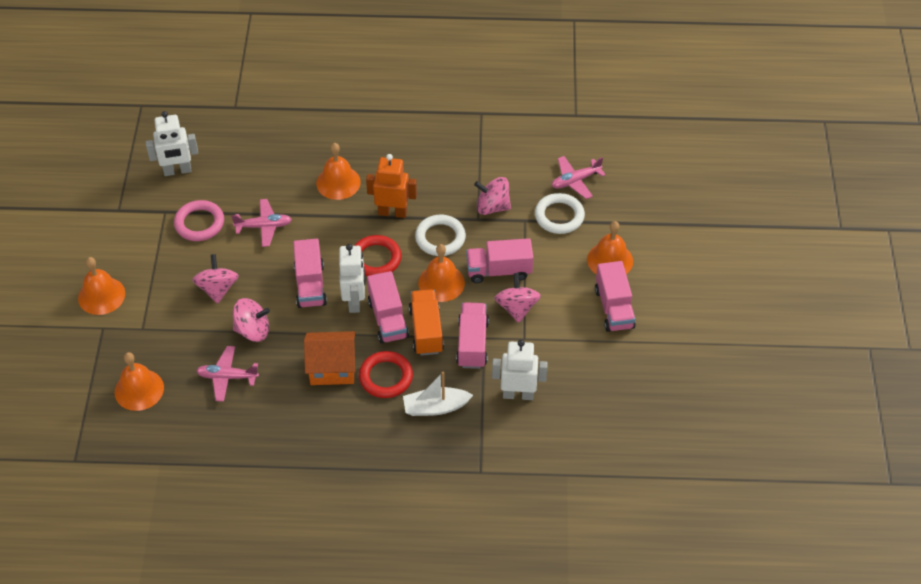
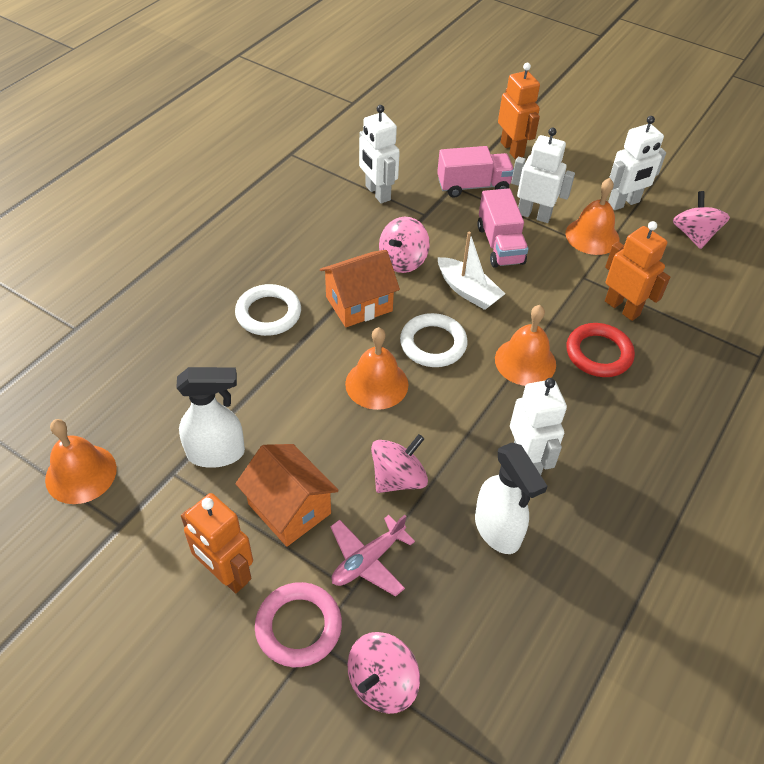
orange bell: 5 -> 4
orange house: 1 -> 2
orange robot: 1 -> 3
orange truck: 1 -> 0
pink plane: 3 -> 1
pink truck: 5 -> 2
red ring: 2 -> 1
white robot: 3 -> 4
white spray bottle: 0 -> 2

